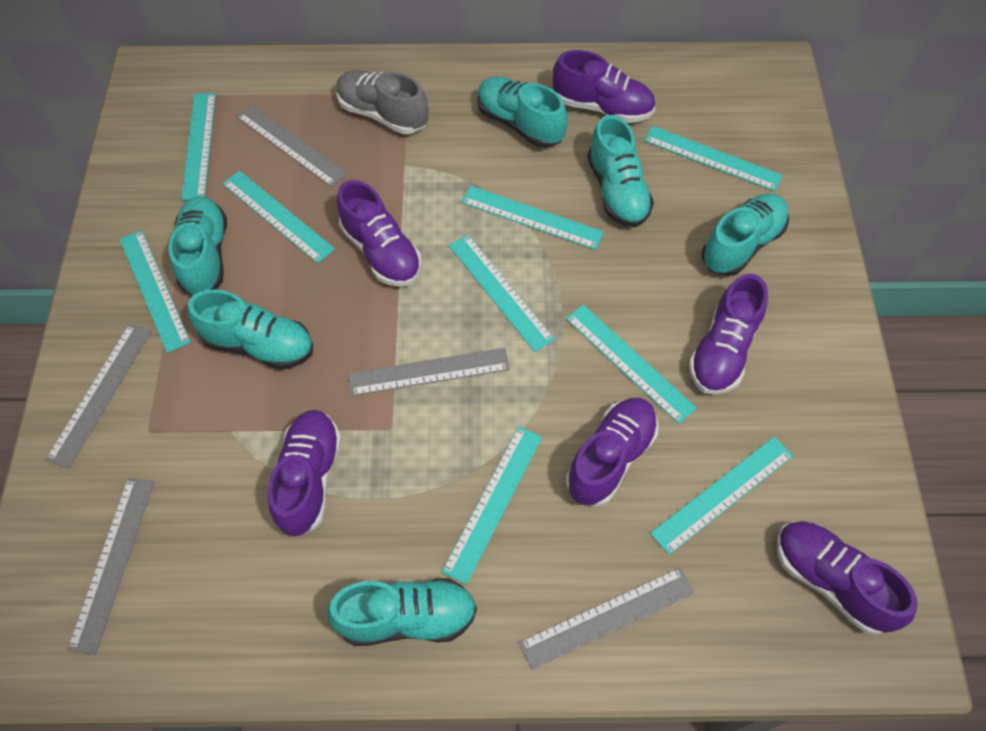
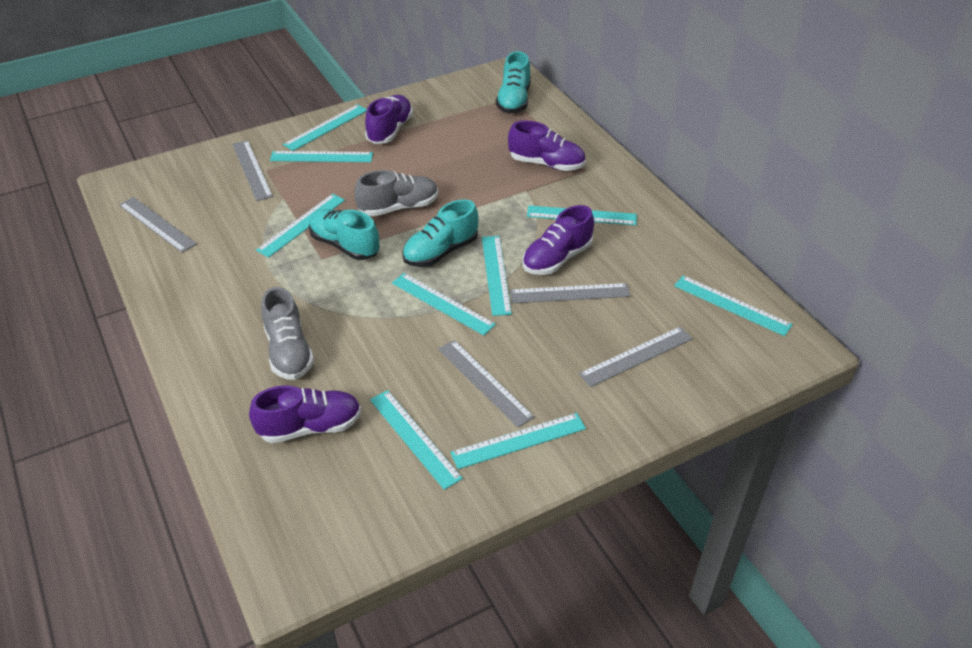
grey shoe: 1 -> 2
purple shoe: 6 -> 4
turquoise shoe: 6 -> 3

